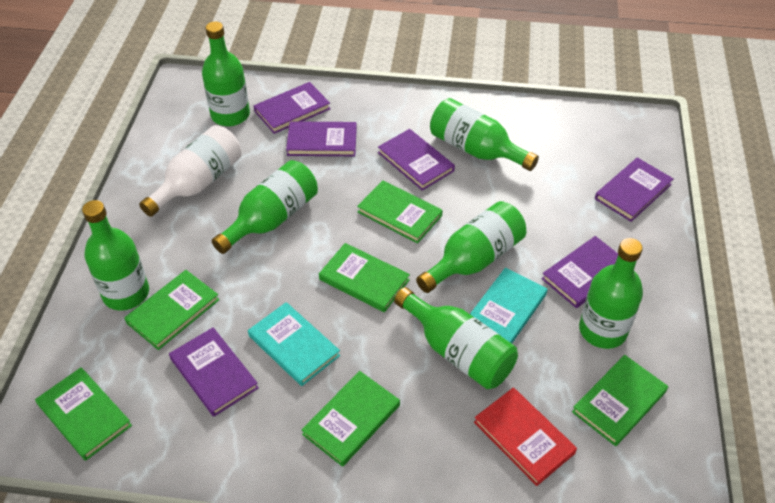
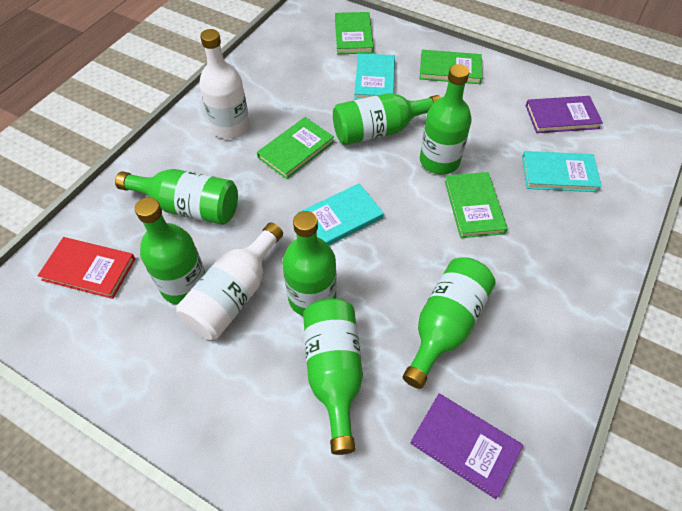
green book: 6 -> 4
purple book: 6 -> 2
turquoise book: 2 -> 3
white bottle: 1 -> 2

